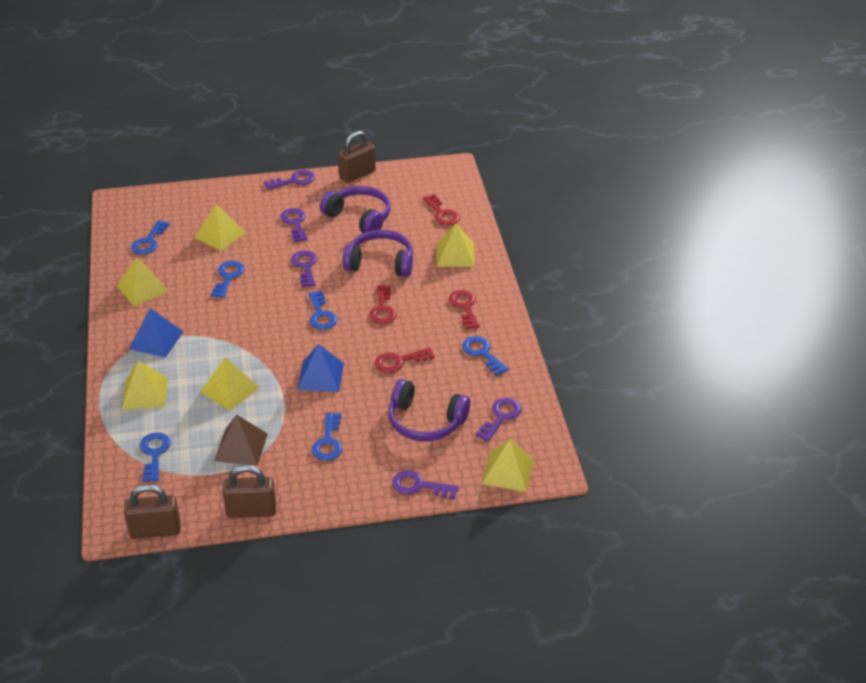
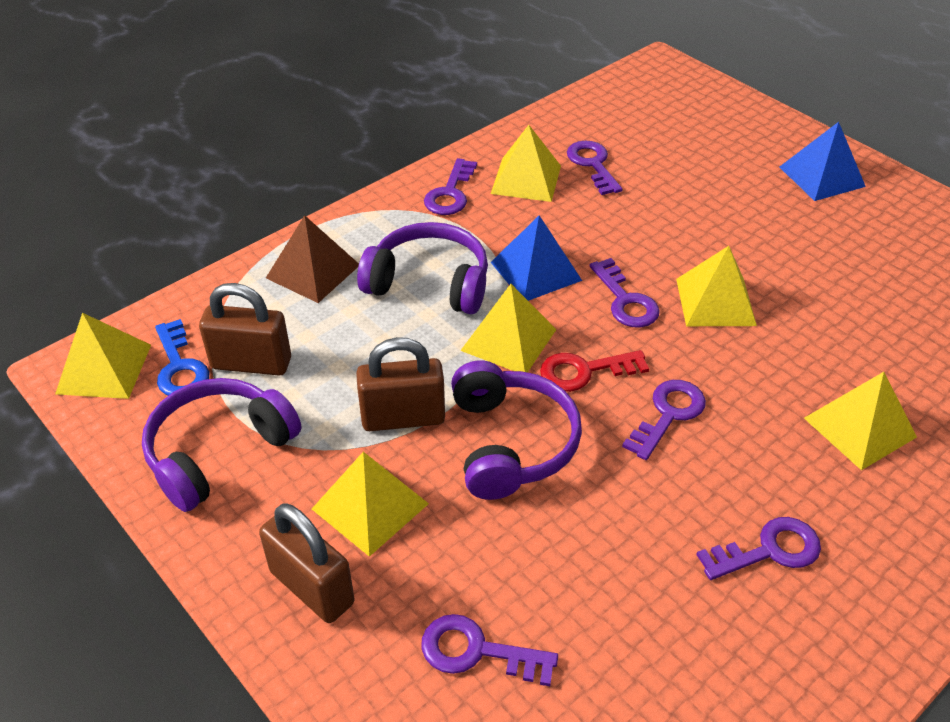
blue key: 6 -> 1
purple key: 5 -> 6
red key: 4 -> 1

